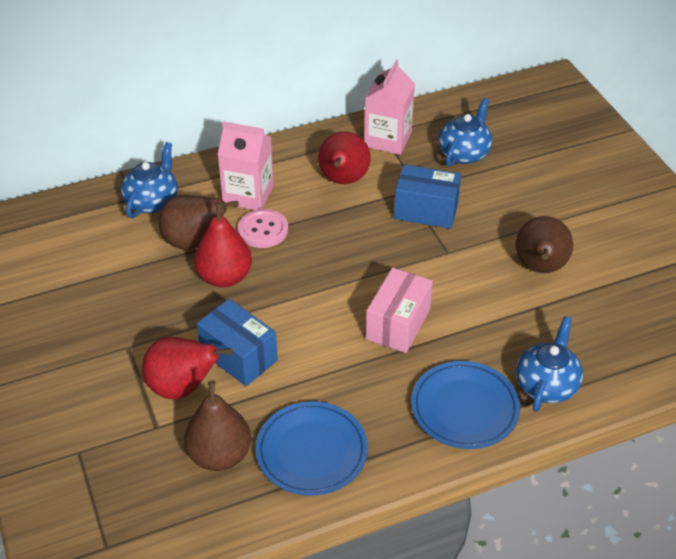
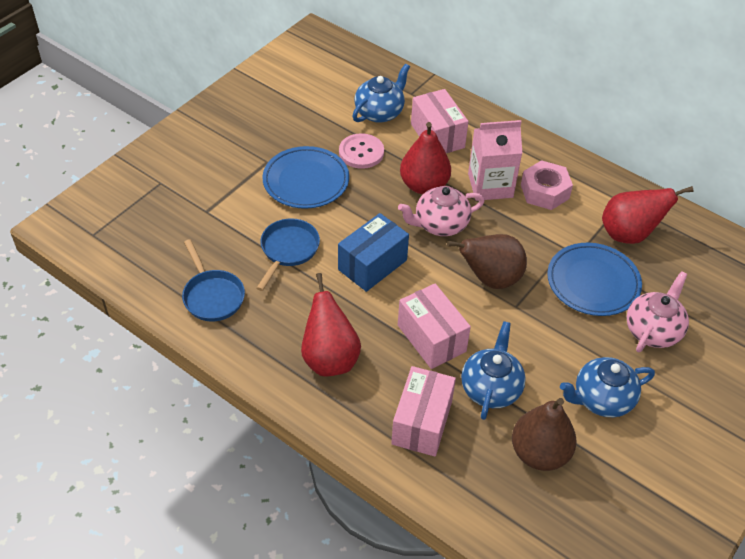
blue box: 2 -> 1
blue pan: 0 -> 2
brown pear: 3 -> 2
pink box: 1 -> 3
pink carton: 2 -> 1
pink nut: 0 -> 1
pink teapot: 0 -> 2

